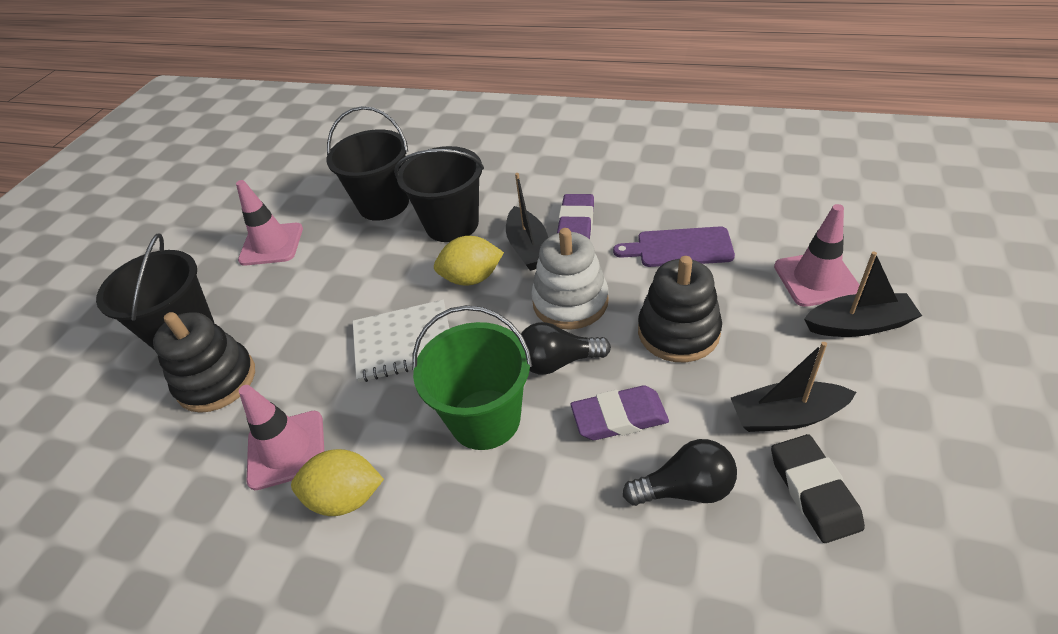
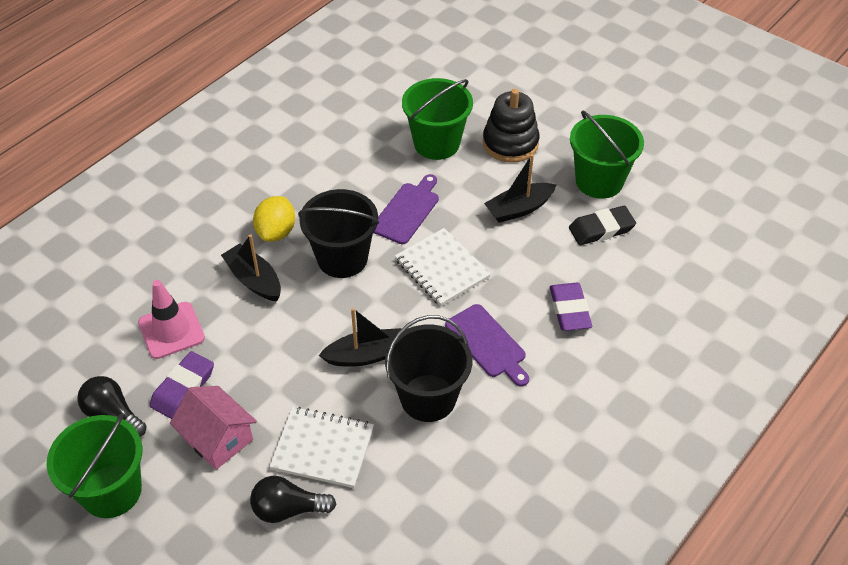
black bucket: 3 -> 2
black stacking toy: 2 -> 1
green bucket: 1 -> 3
pink house: 0 -> 1
pink traffic cone: 3 -> 1
purple cutting board: 1 -> 2
white notebook: 1 -> 2
white stacking toy: 1 -> 0
yellow lemon: 2 -> 1

